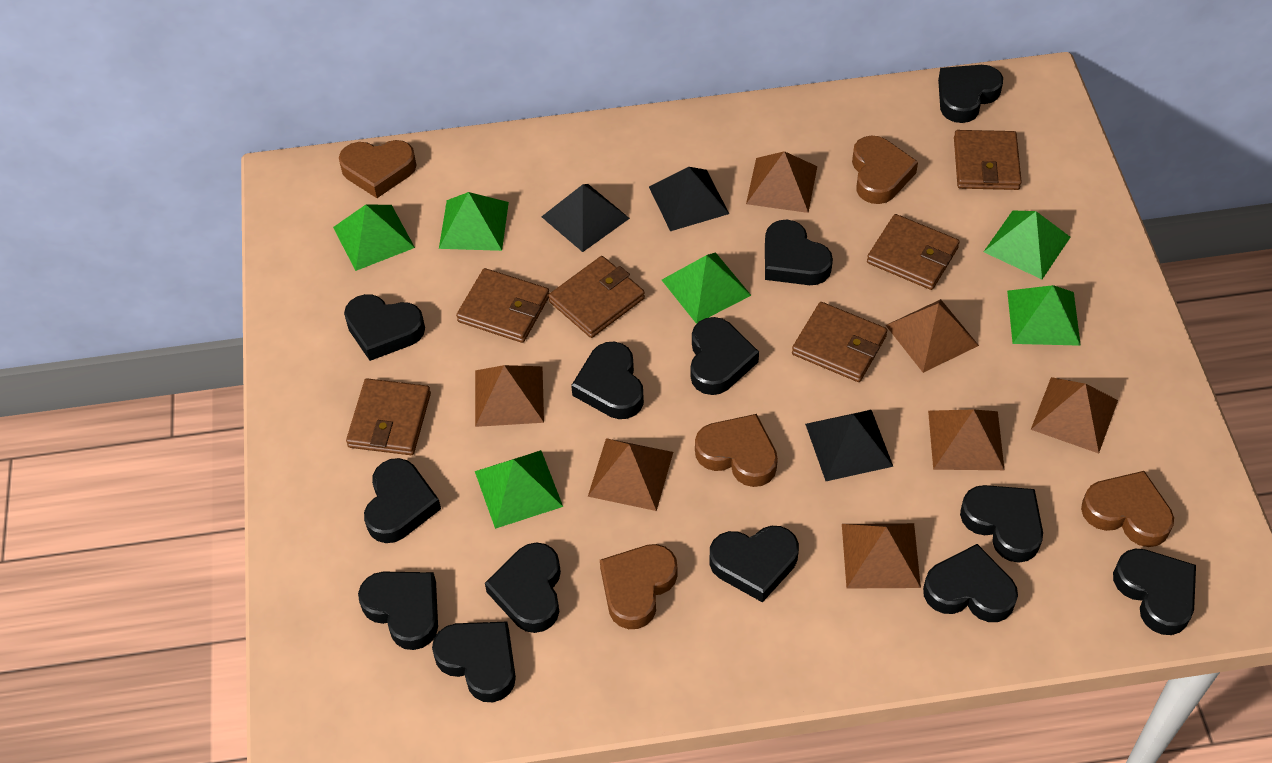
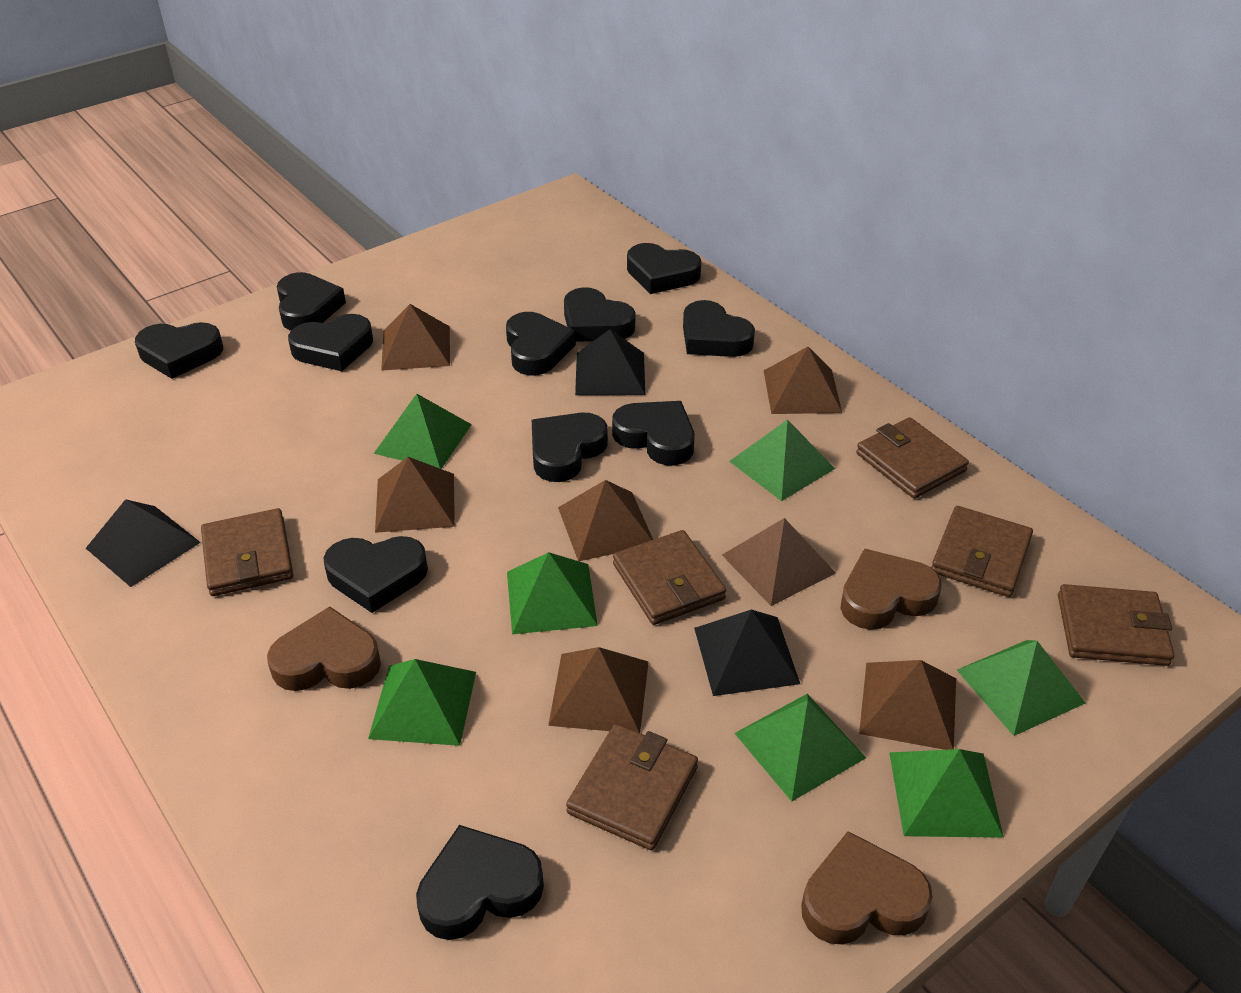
black heart: 13 -> 11
brown heart: 5 -> 3
green pyramid: 6 -> 7

